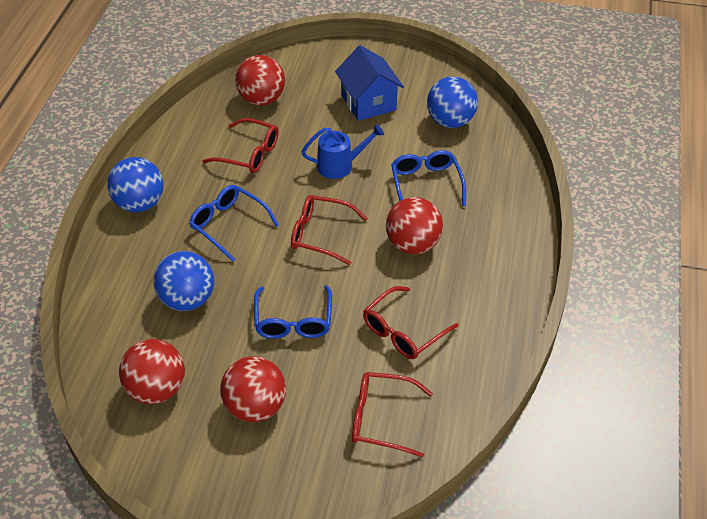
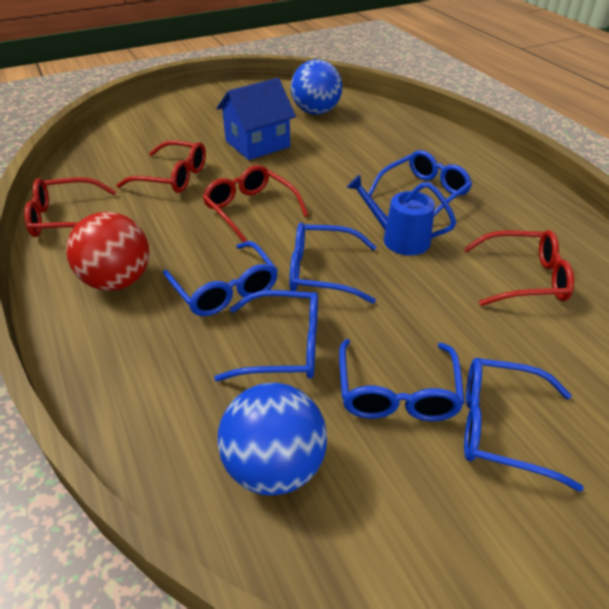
blue ball: 3 -> 2
blue glasses: 3 -> 6
red ball: 4 -> 1

